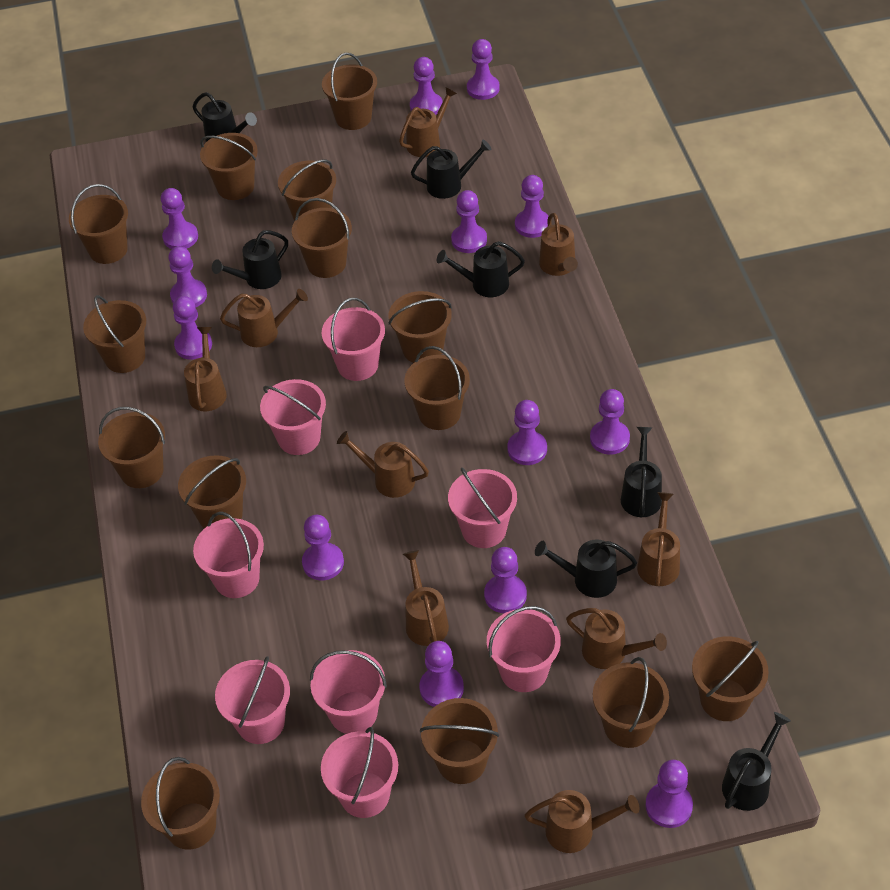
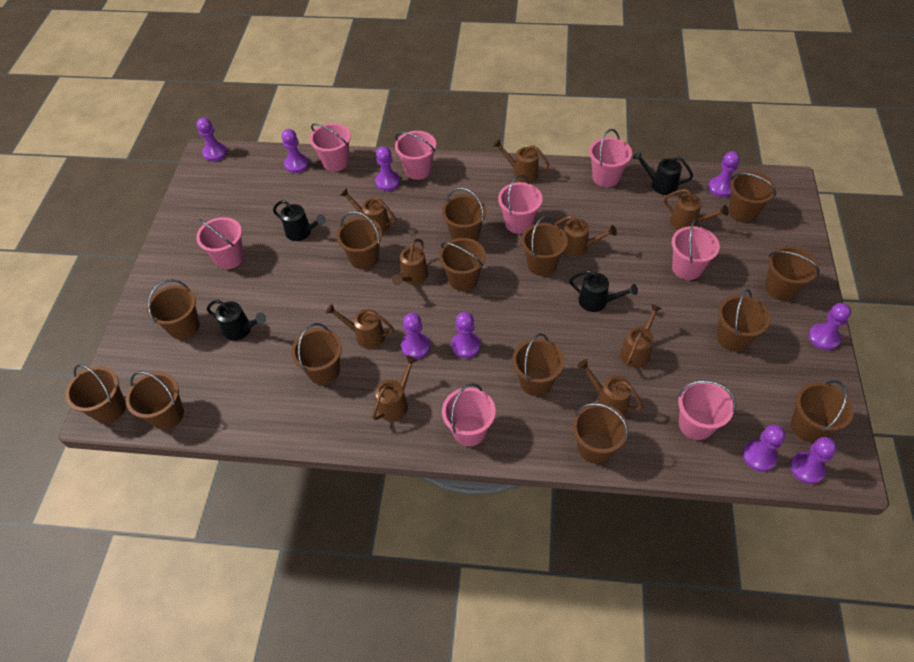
black watering can: 7 -> 4
purple pawn: 13 -> 9

